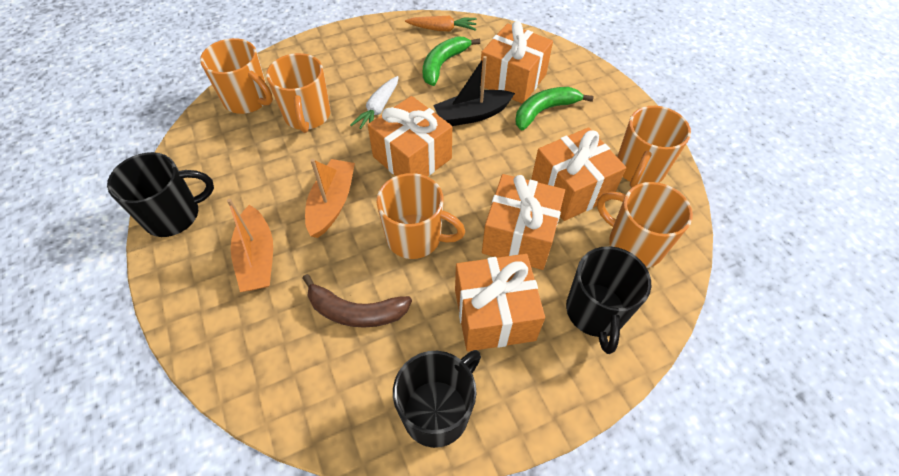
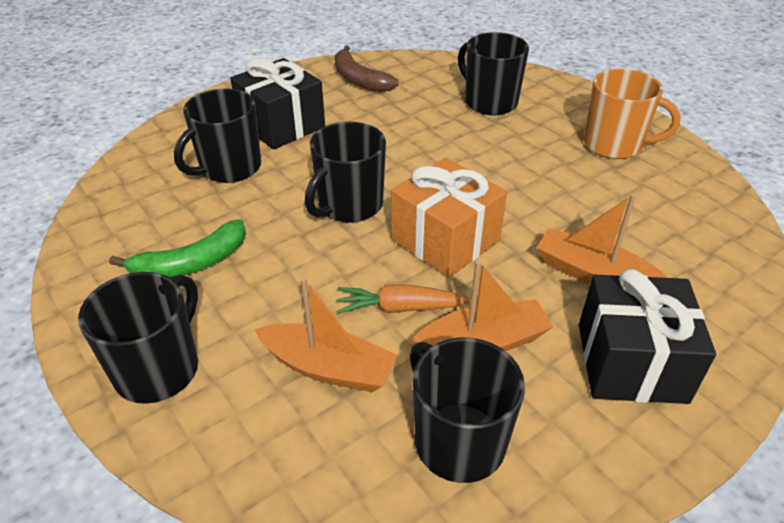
black boat: 1 -> 0
black gift: 0 -> 2
black mug: 3 -> 5
green banana: 2 -> 1
orange boat: 2 -> 3
orange gift: 5 -> 1
orange mug: 5 -> 1
white carrot: 1 -> 0

